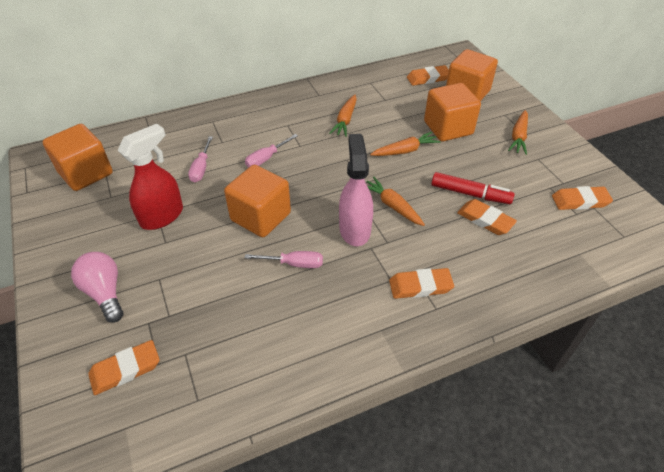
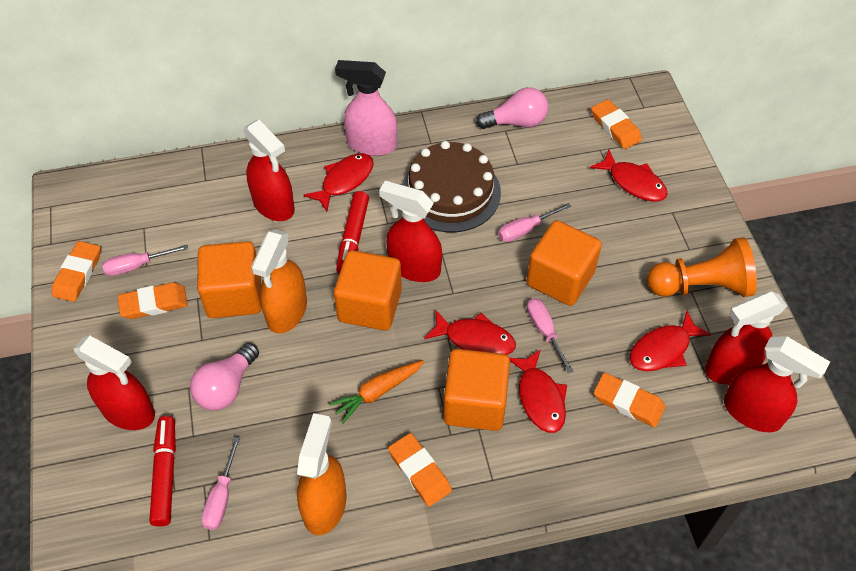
brown cake: 0 -> 1
orange carrot: 4 -> 1
orange pawn: 0 -> 1
orange spray bottle: 0 -> 2
pink light bulb: 1 -> 2
pink screwdriver: 3 -> 4
red fish: 0 -> 5
red marker: 1 -> 2
red spray bottle: 1 -> 5

